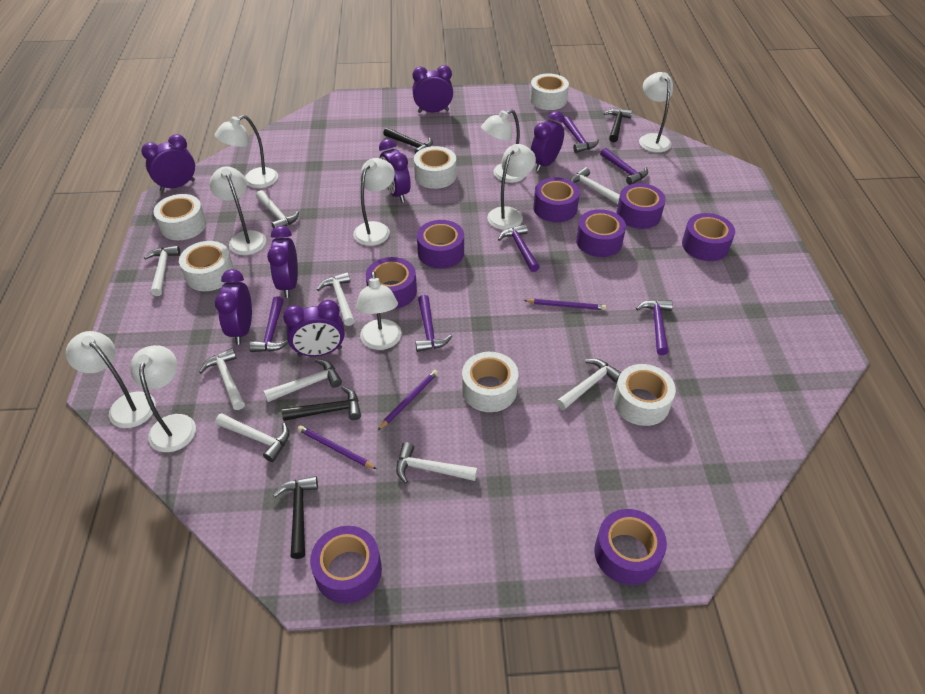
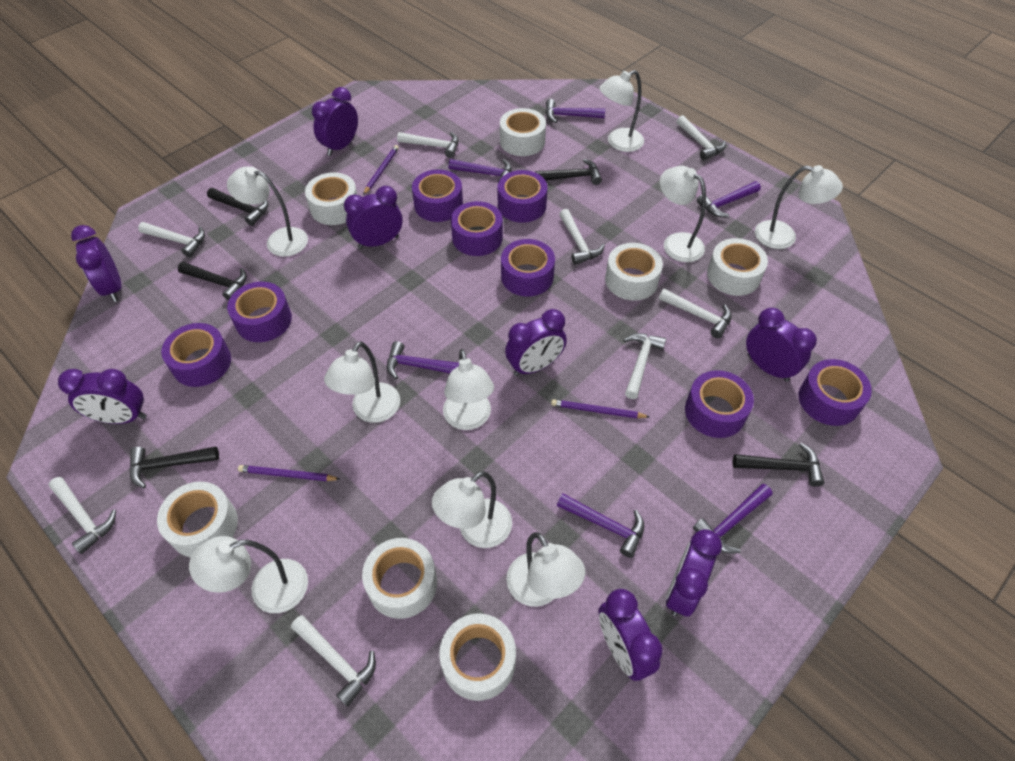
black hammer: 4 -> 5
purple clock: 7 -> 8
white hammer: 9 -> 8
white tape: 6 -> 7

